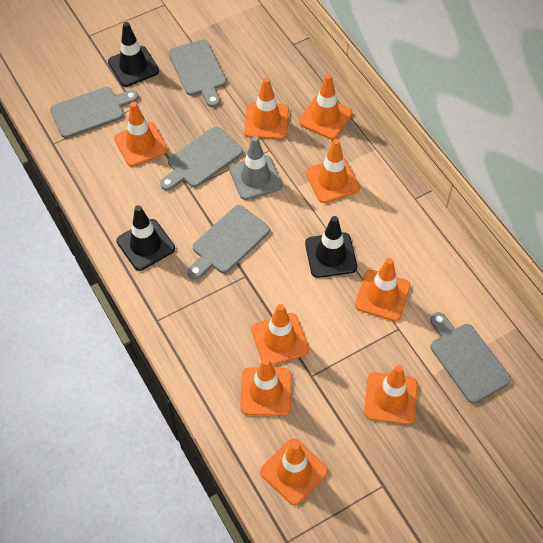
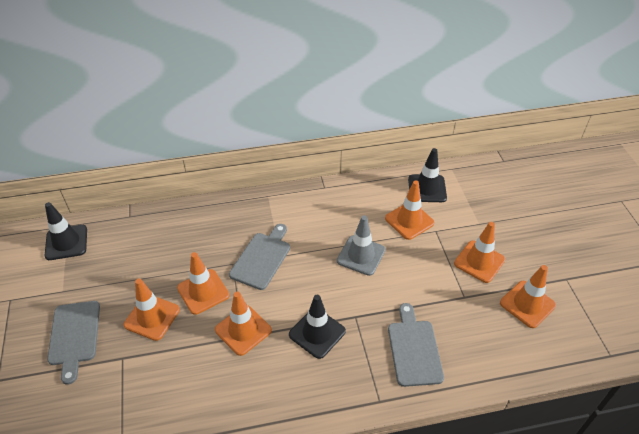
grey cutting board: 5 -> 3
orange traffic cone: 9 -> 6

